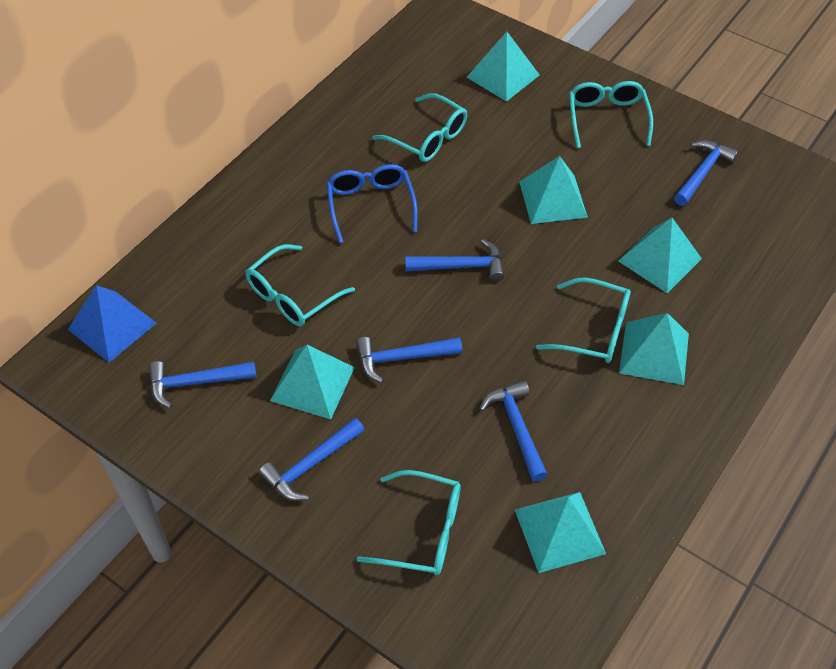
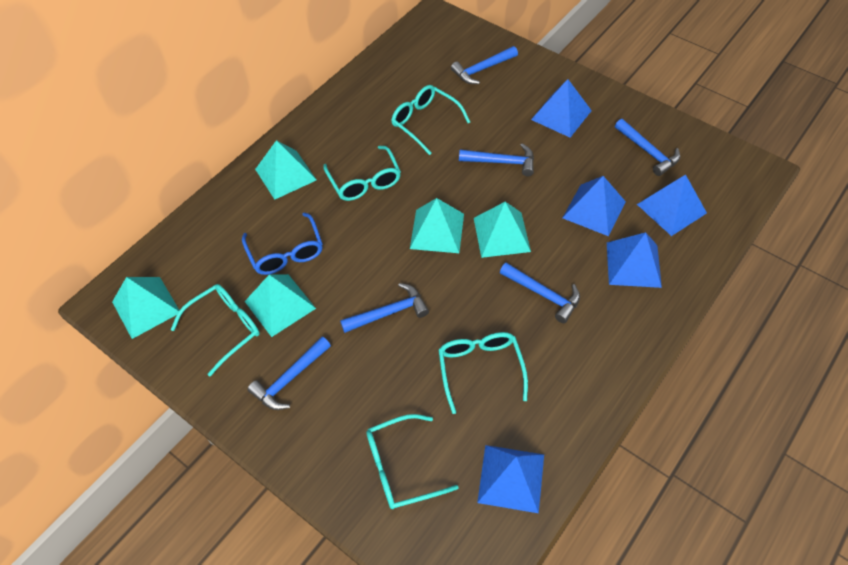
blue pyramid: 1 -> 5
turquoise pyramid: 6 -> 5

